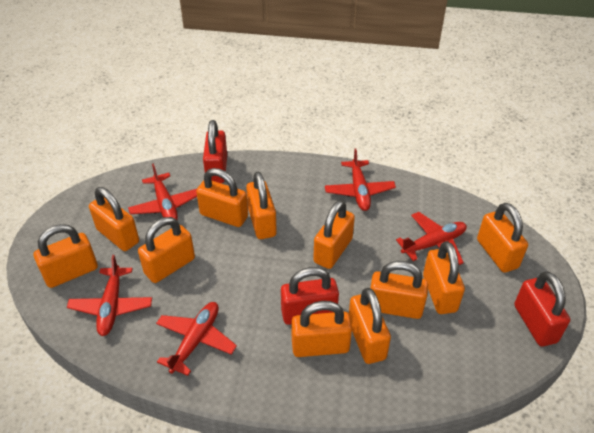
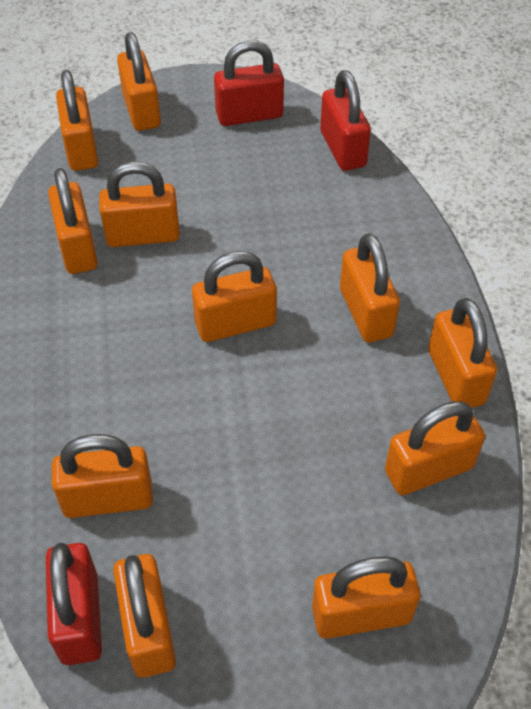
red plane: 5 -> 0

